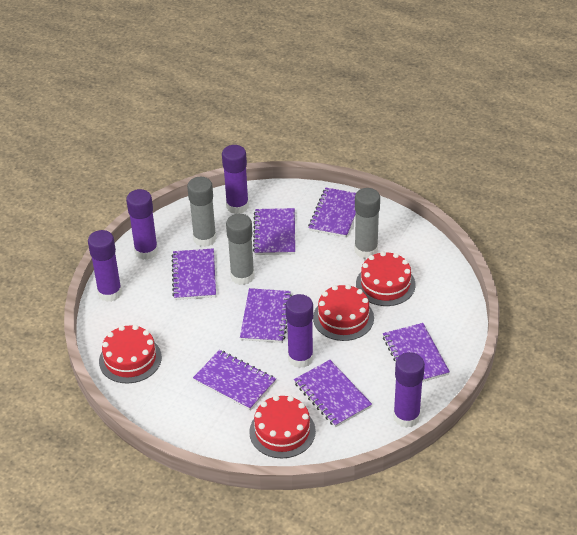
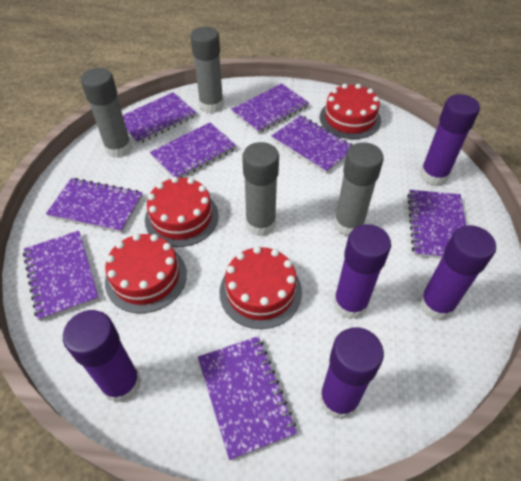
grey glue stick: 3 -> 4
purple notebook: 7 -> 8

